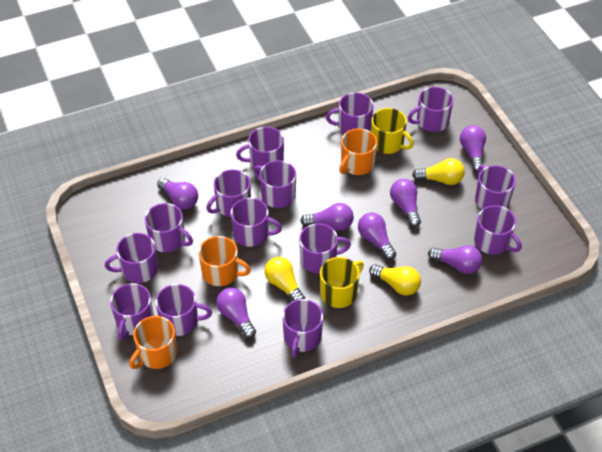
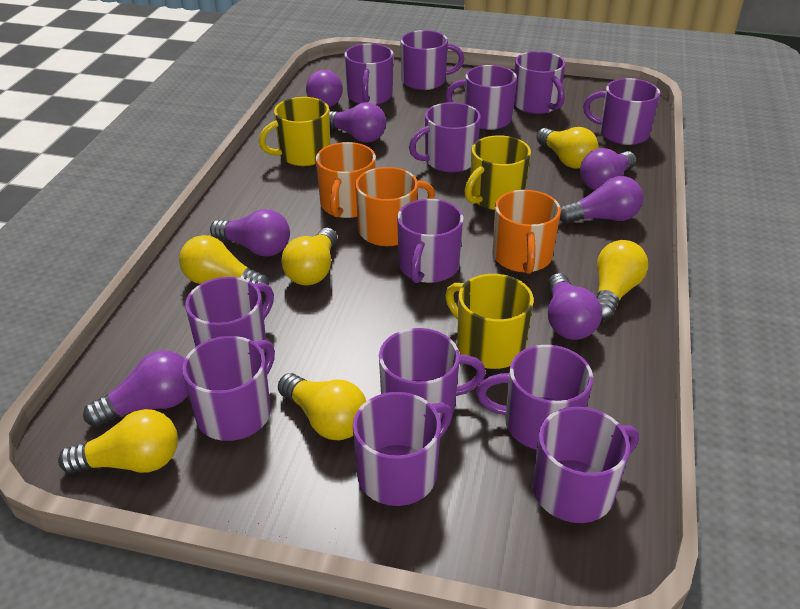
purple mug: 14 -> 13
yellow light bulb: 3 -> 6
yellow mug: 2 -> 3

